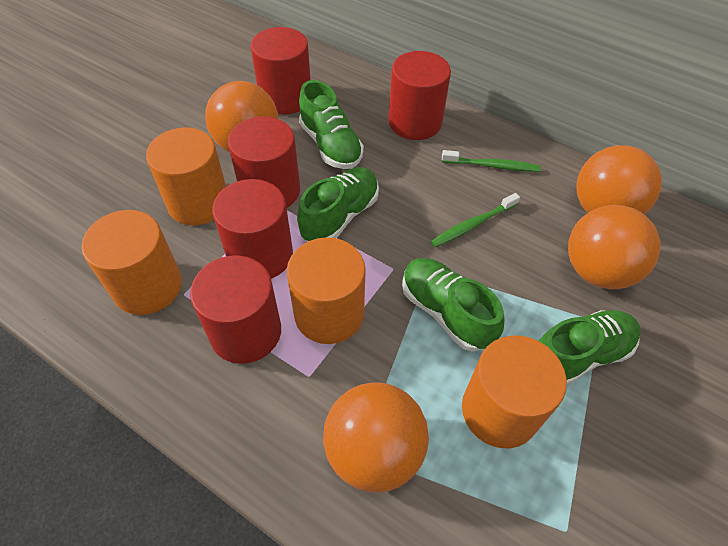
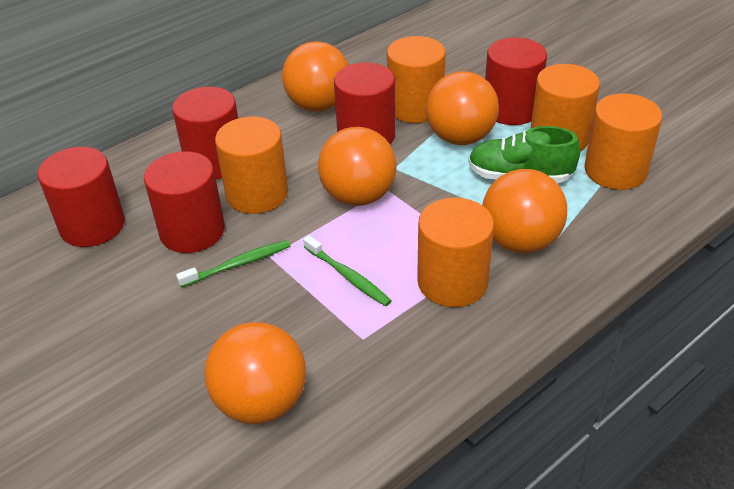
green shoe: 4 -> 1
orange ball: 4 -> 5
orange cylinder: 4 -> 5

